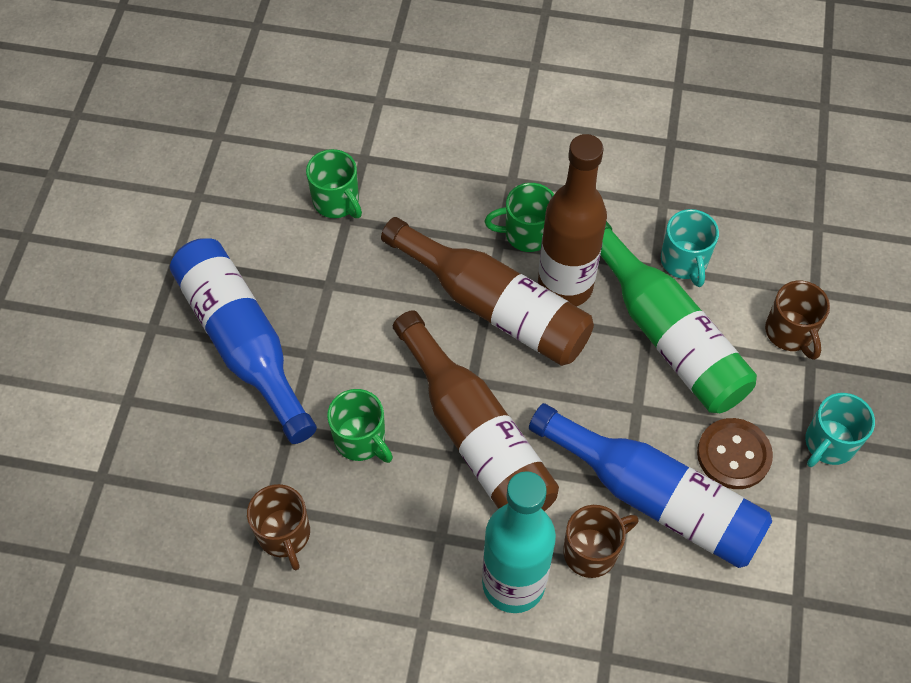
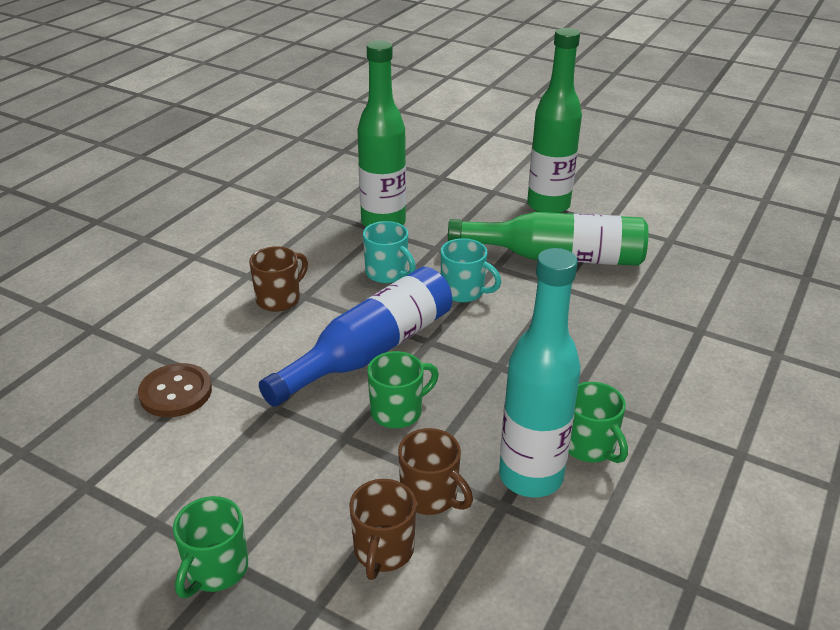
blue bottle: 2 -> 1
brown bottle: 3 -> 0
green bottle: 1 -> 3

